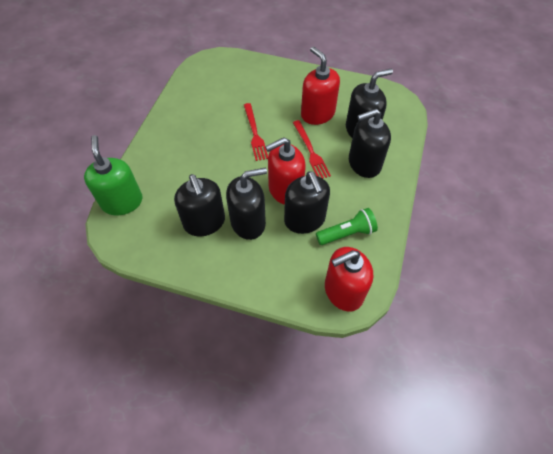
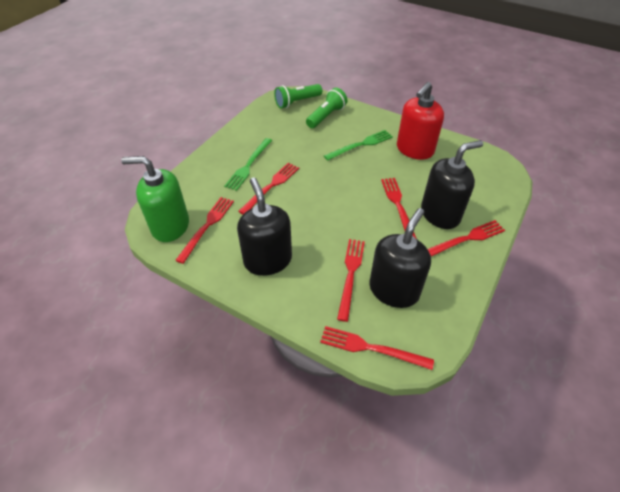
black soap dispenser: 5 -> 3
green flashlight: 1 -> 2
green fork: 0 -> 2
red fork: 2 -> 6
red soap dispenser: 3 -> 1

